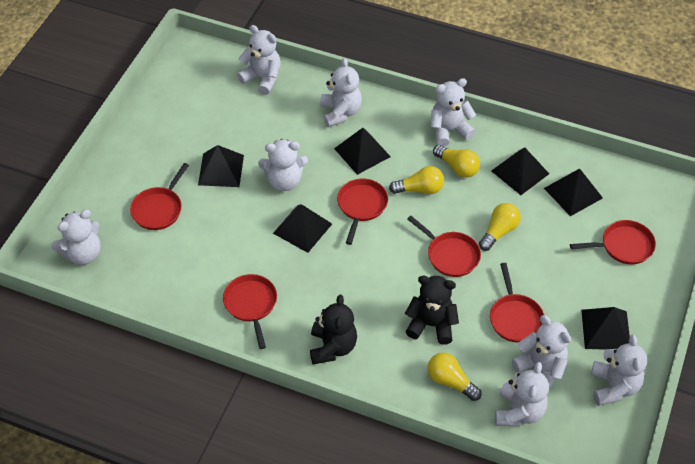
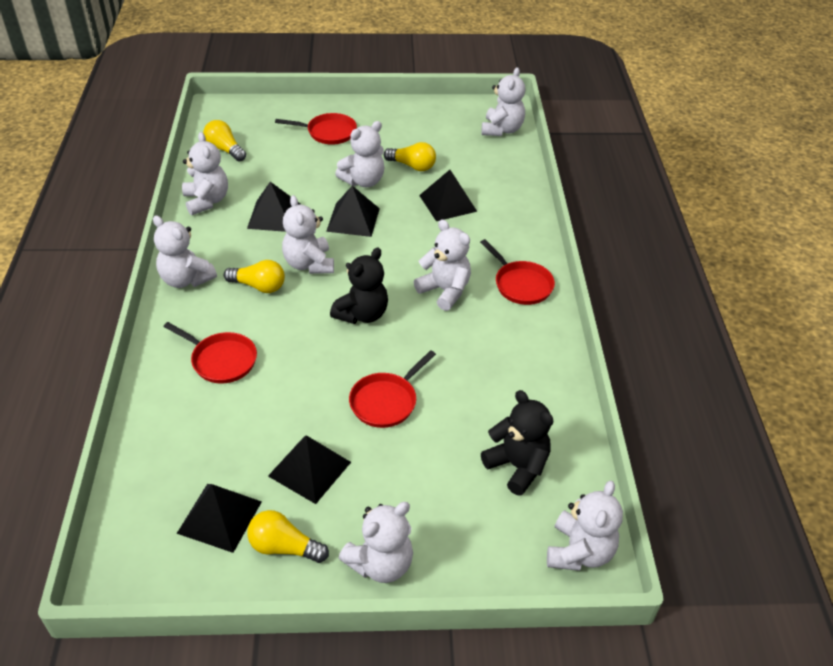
black pyramid: 6 -> 5
red pan: 6 -> 4

